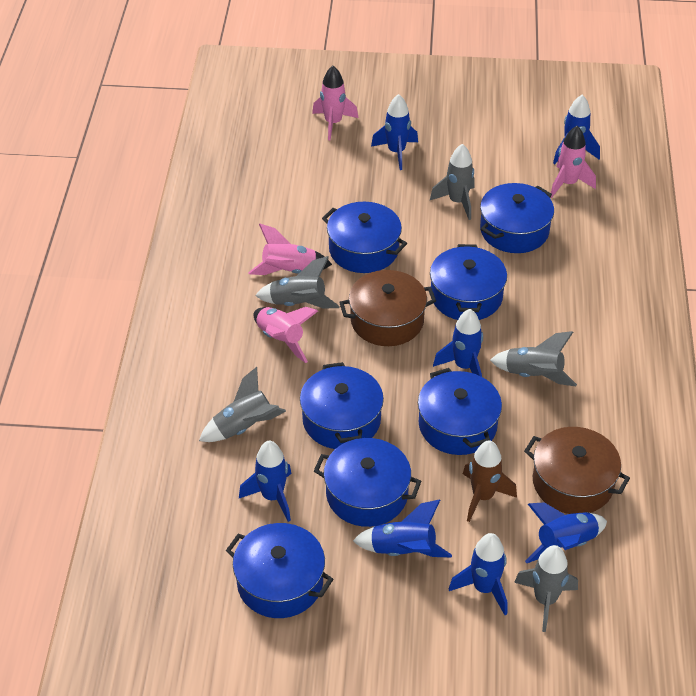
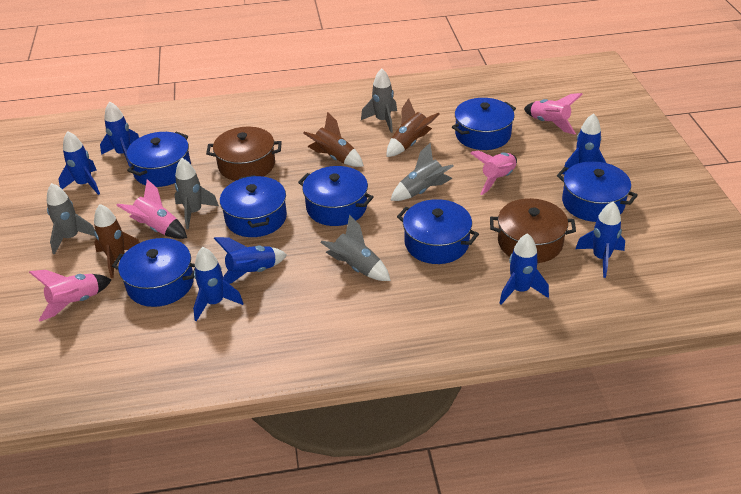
brown rocket: 1 -> 3

